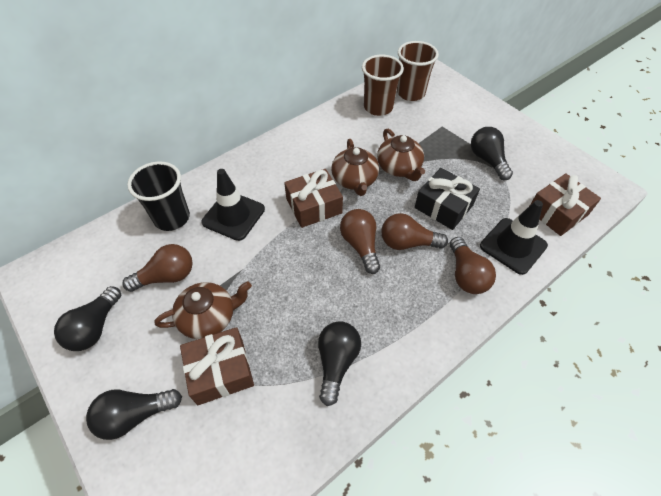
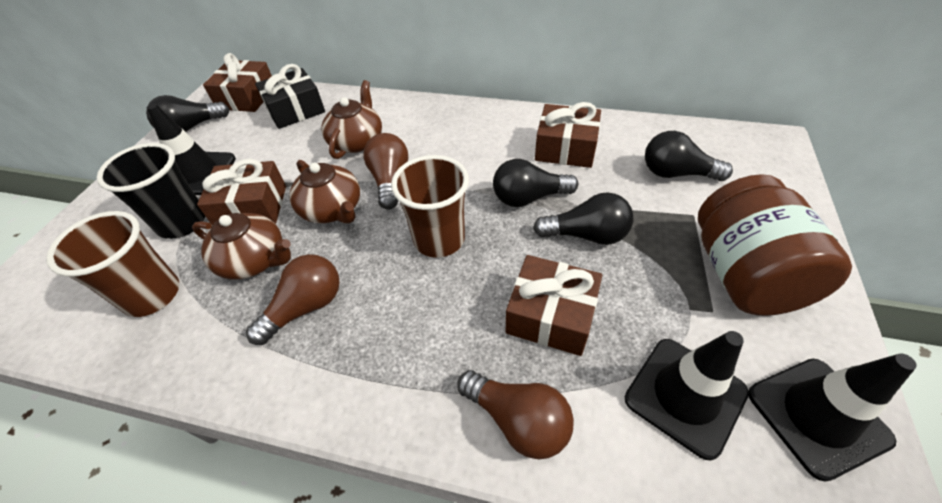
black traffic cone: 2 -> 3
brown gift: 3 -> 4
brown jar: 0 -> 1
brown light bulb: 4 -> 3

